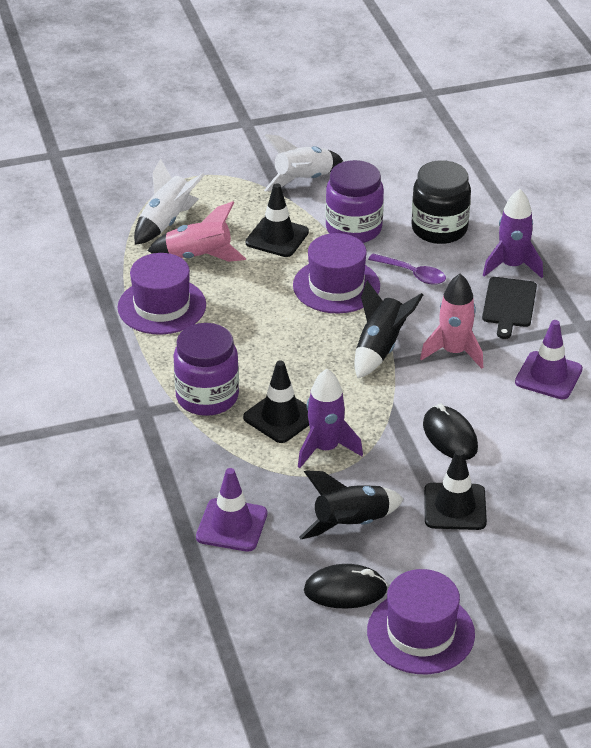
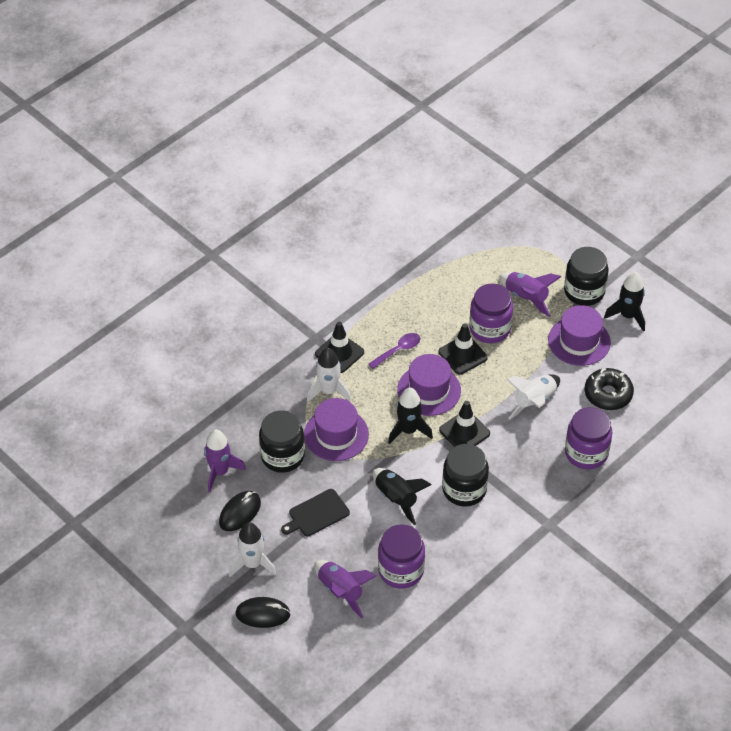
black donut: 0 -> 1
black jar: 1 -> 3
black rocket: 2 -> 3
pink rocket: 2 -> 0
purple jar: 2 -> 3
purple rocket: 2 -> 3
purple traffic cone: 2 -> 0
white rocket: 2 -> 3

